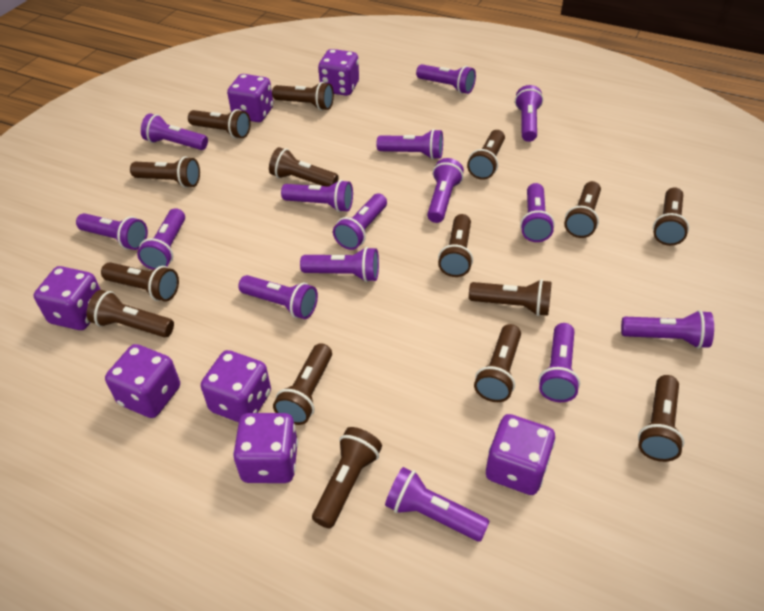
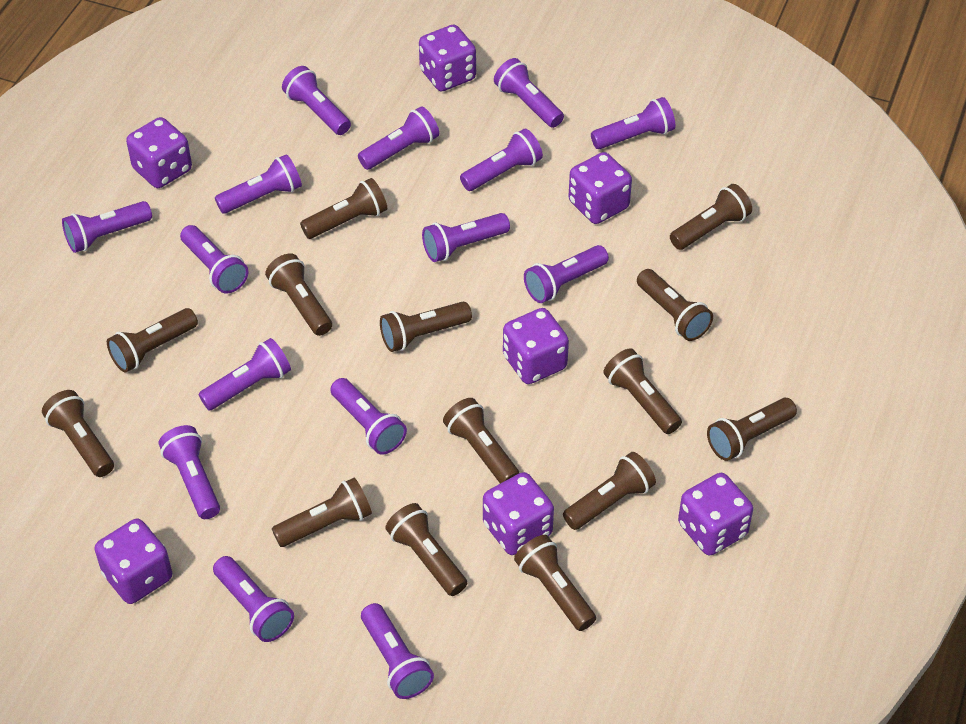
brown flashlight: 15 -> 14

